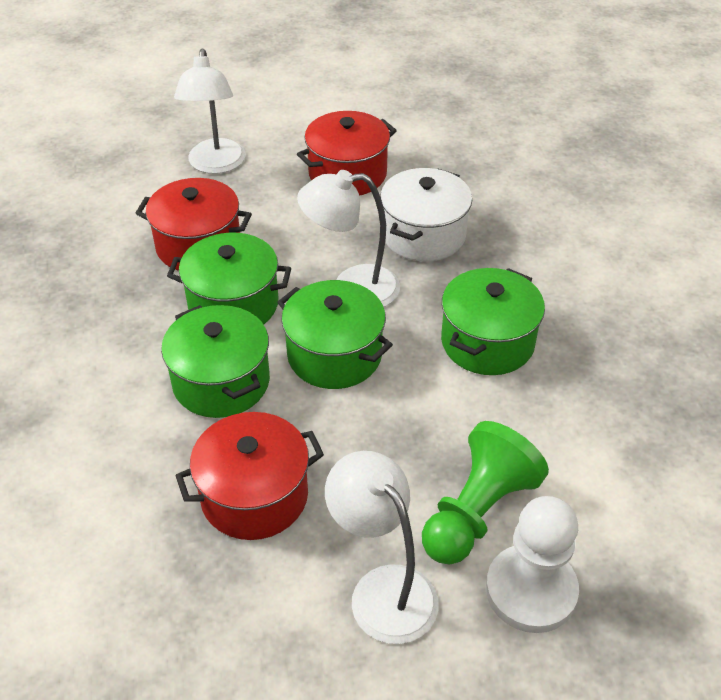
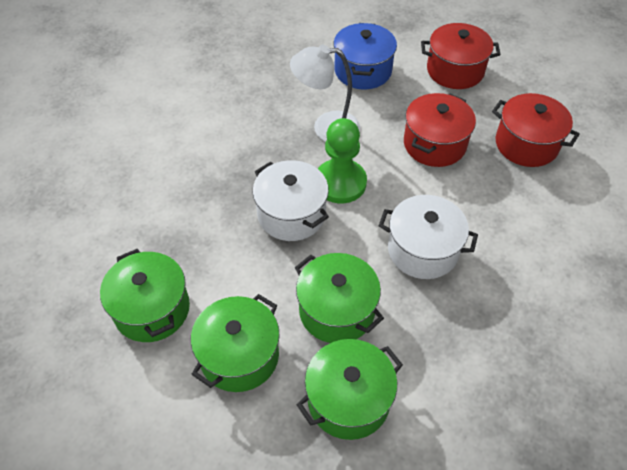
blue pot: 0 -> 1
white lamp: 3 -> 1
white pawn: 1 -> 0
white pot: 1 -> 2

